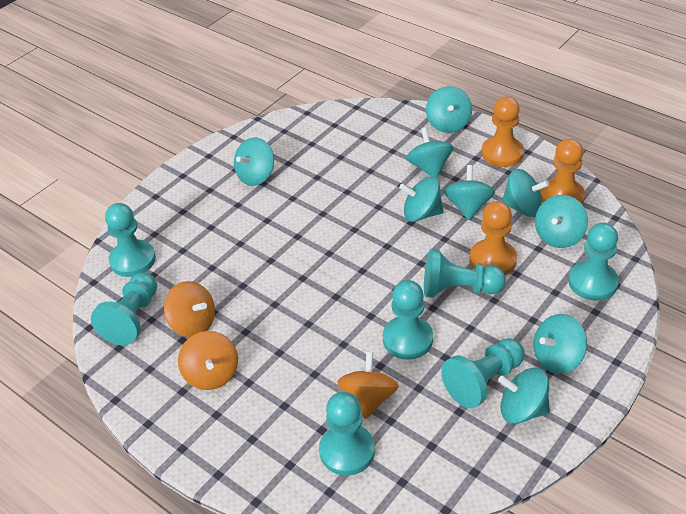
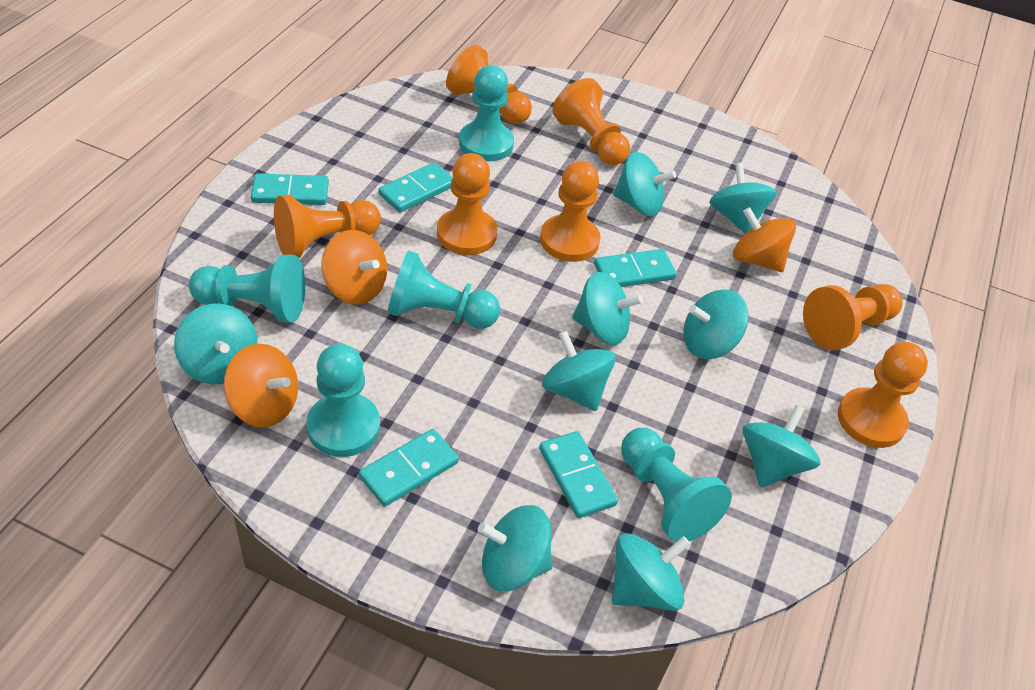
orange pawn: 3 -> 7
turquoise domino: 0 -> 5
turquoise pawn: 7 -> 5

